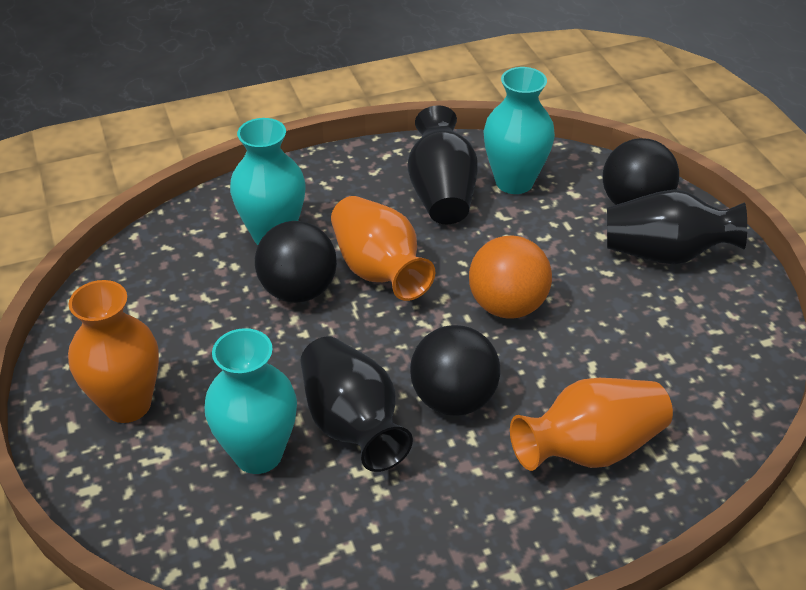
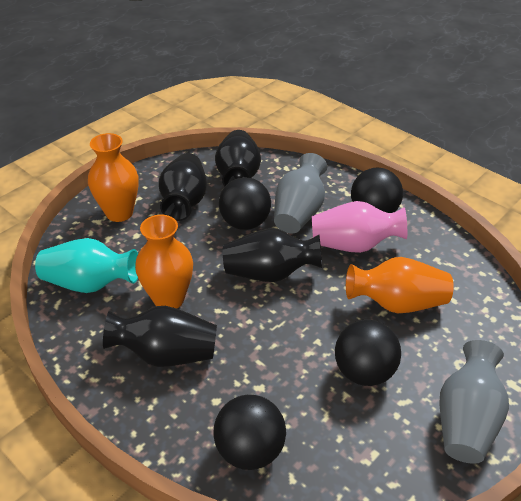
black ball: 3 -> 4
black vase: 3 -> 4
grey vase: 0 -> 2
orange ball: 1 -> 0
pink vase: 0 -> 1
turquoise vase: 3 -> 1

